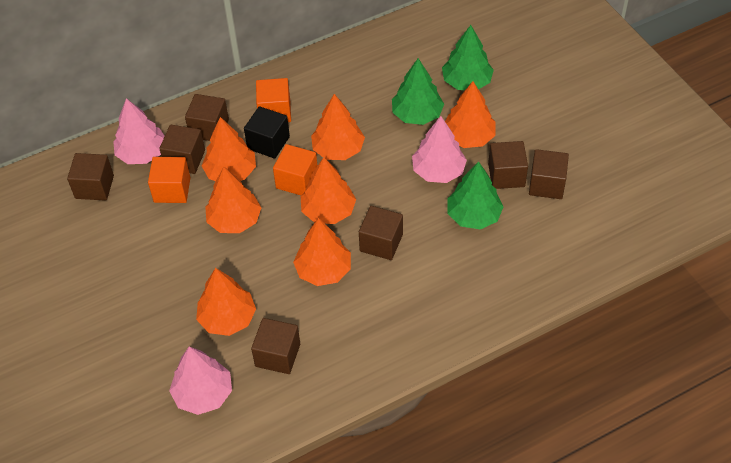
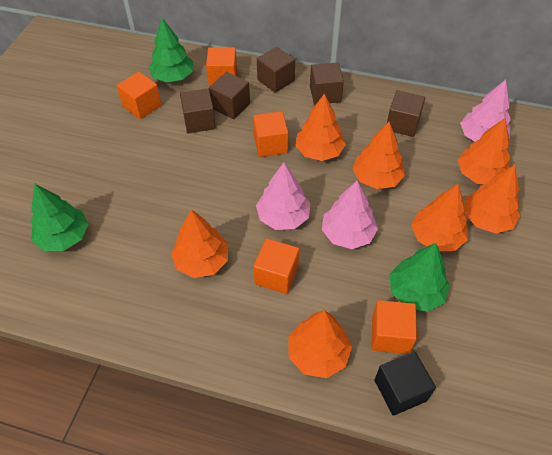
brown cube: 7 -> 5
orange cube: 3 -> 5

